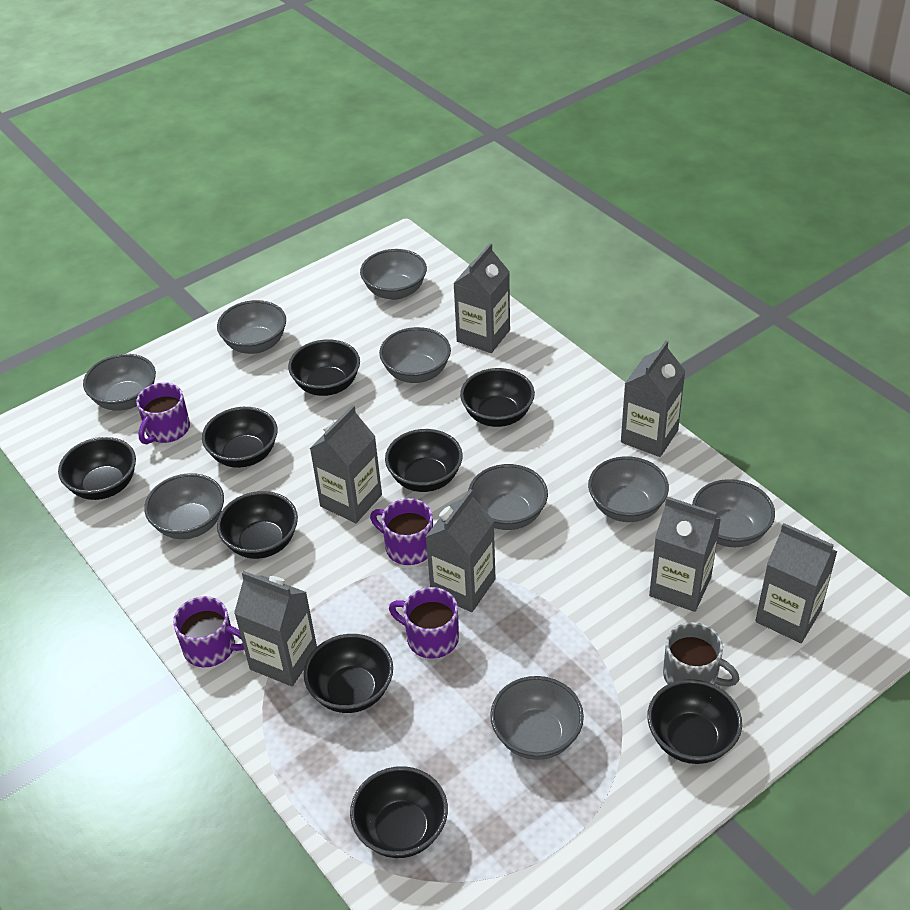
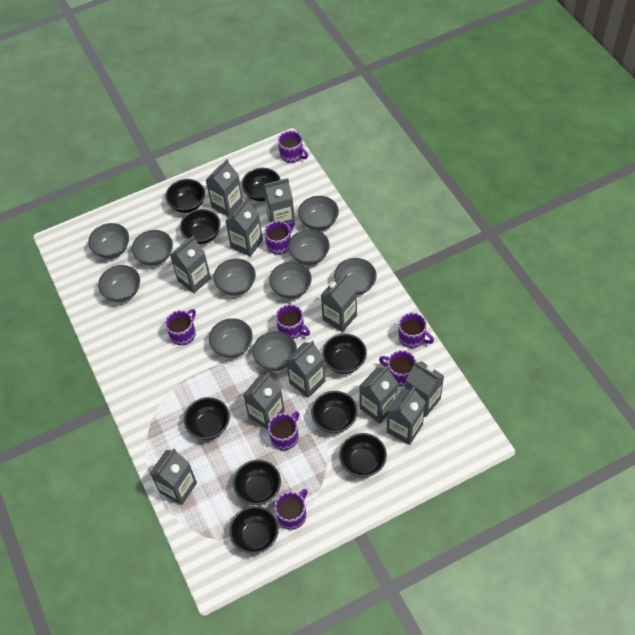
grey bowl: 9 -> 10
grey carton: 7 -> 11
grey mug: 1 -> 0
purple mug: 4 -> 8

